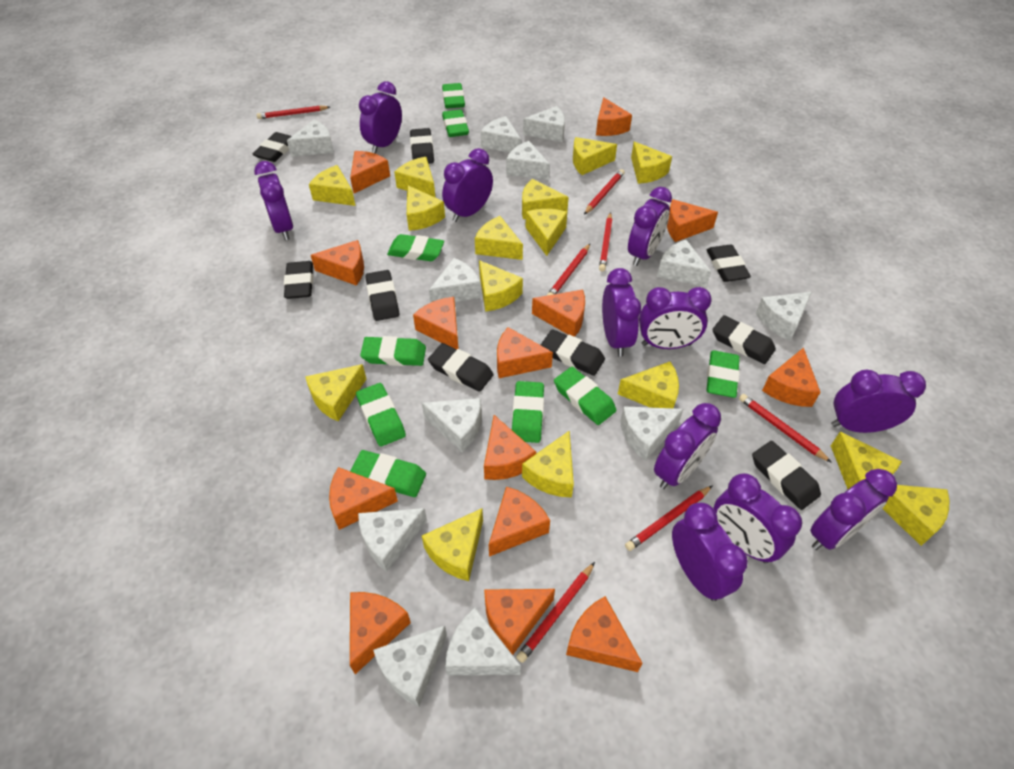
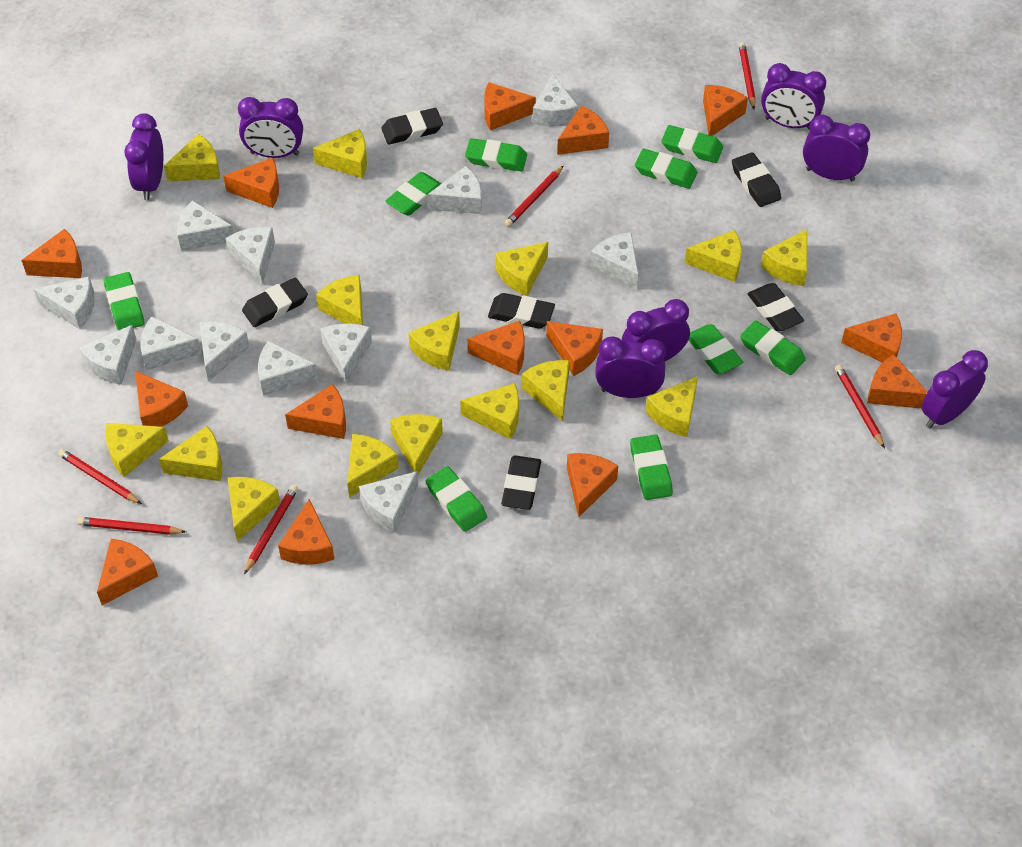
black eraser: 9 -> 6
purple clock: 11 -> 7
red pencil: 7 -> 6

